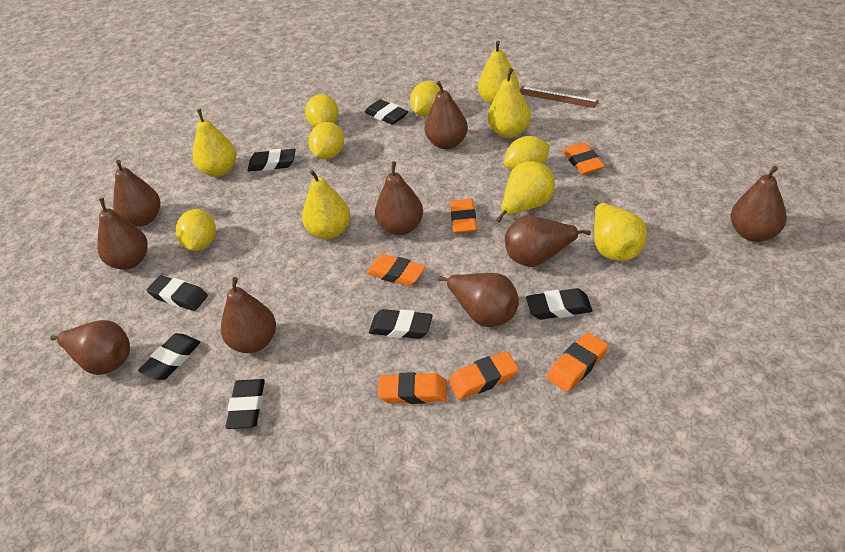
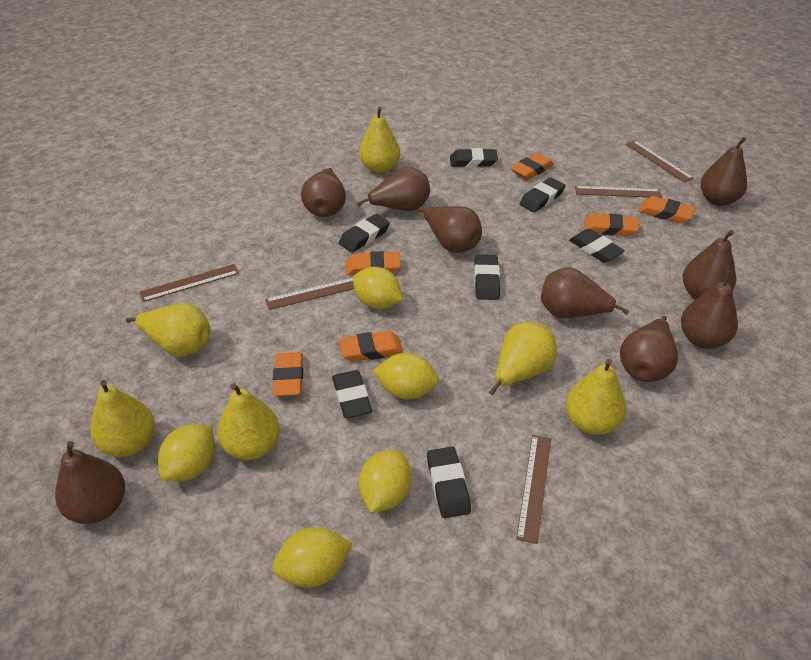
brown ruler: 1 -> 5

